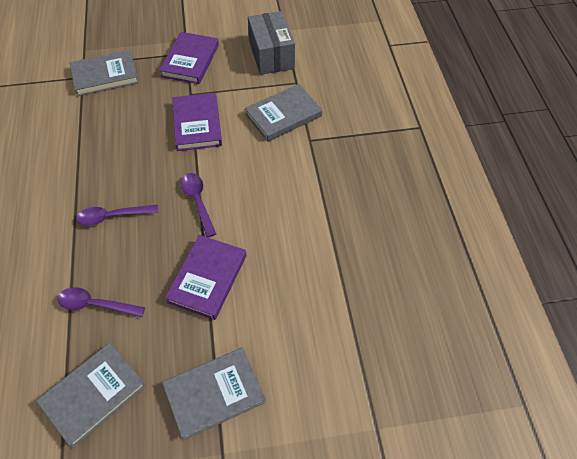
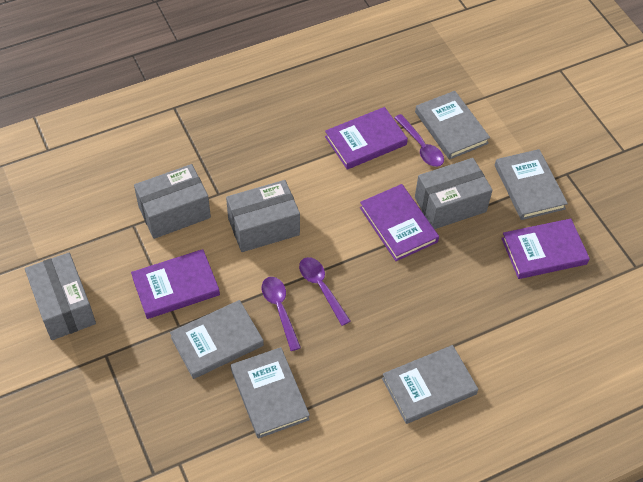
grey book: 4 -> 5
grey box: 1 -> 4
purple book: 3 -> 4

